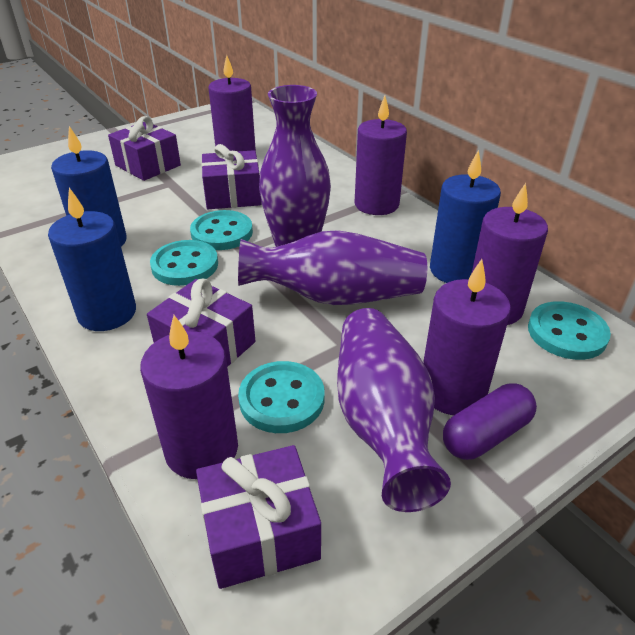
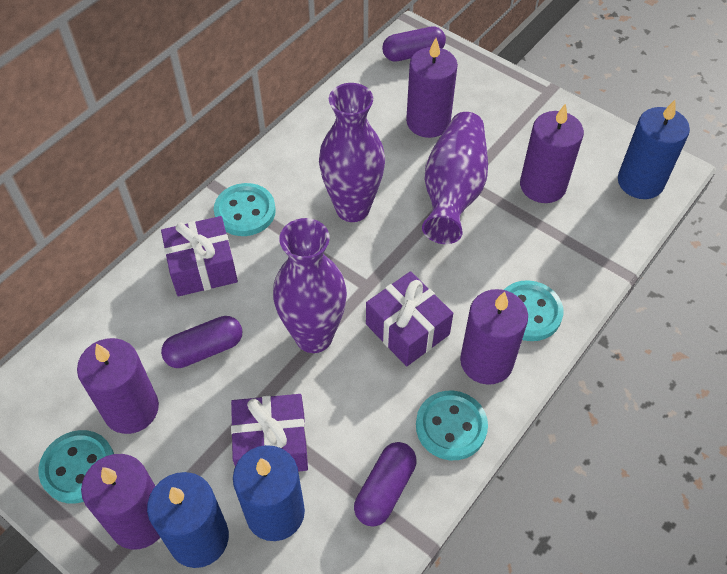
purple capsule: 1 -> 3
purple gift: 4 -> 3

